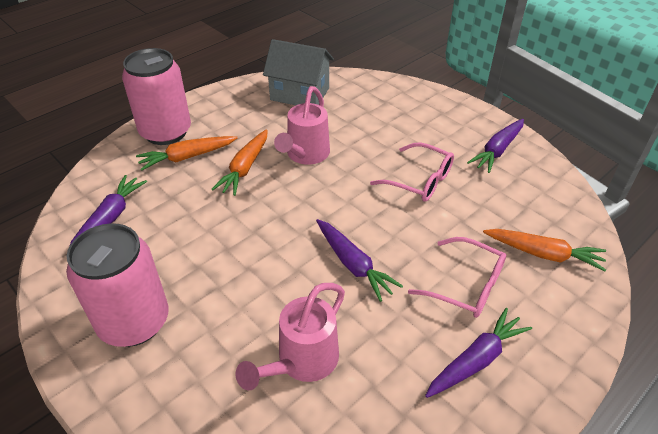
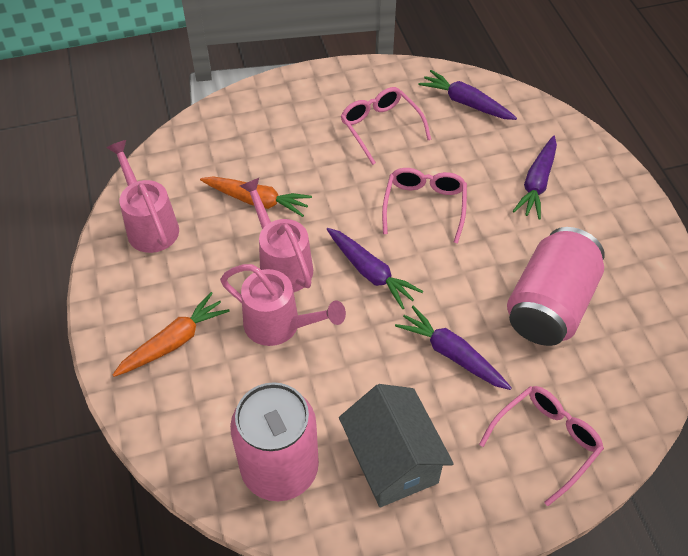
orange carrot: 3 -> 2
pink glasses: 2 -> 3
pink watering can: 2 -> 3

